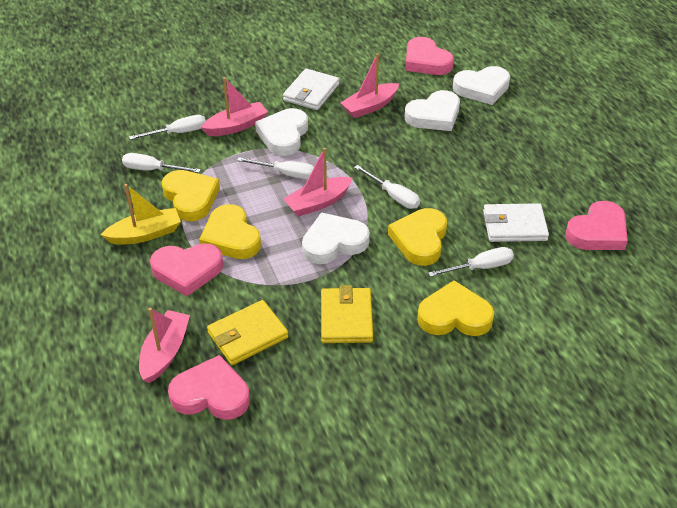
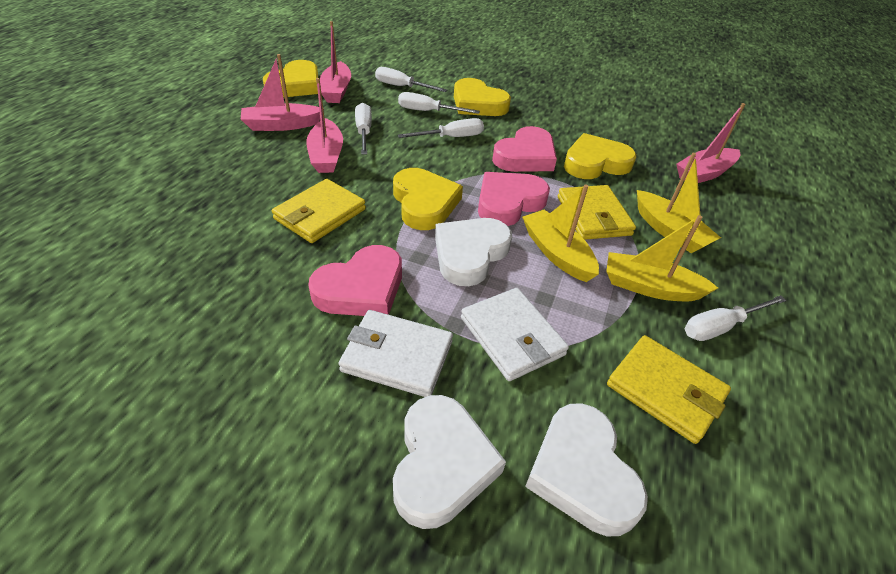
pink heart: 4 -> 3
white heart: 4 -> 3
yellow boat: 1 -> 3
yellow wallet: 2 -> 3

